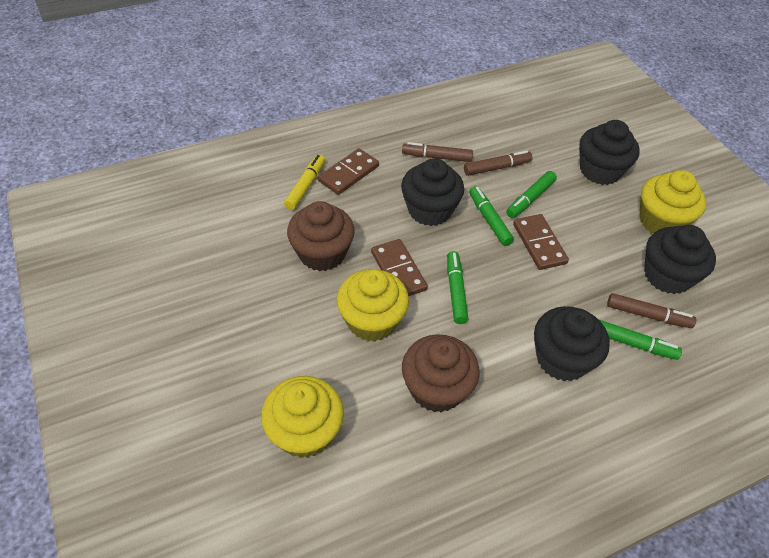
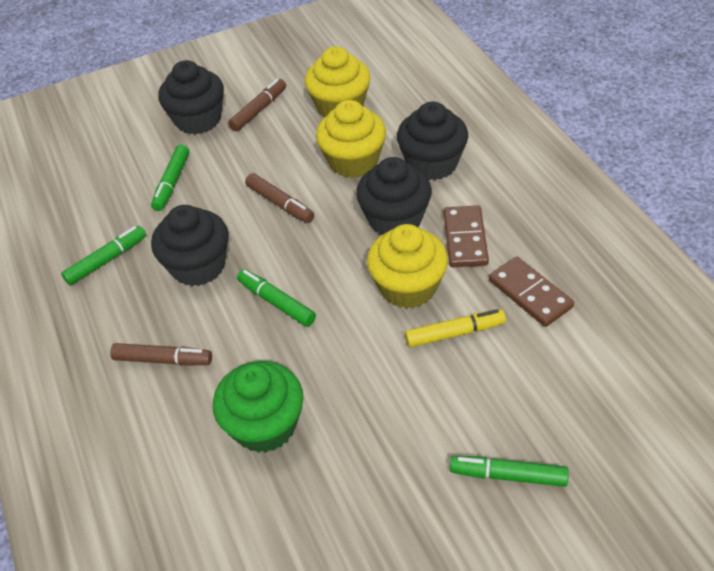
brown cupcake: 2 -> 0
brown domino: 3 -> 2
green cupcake: 0 -> 1

